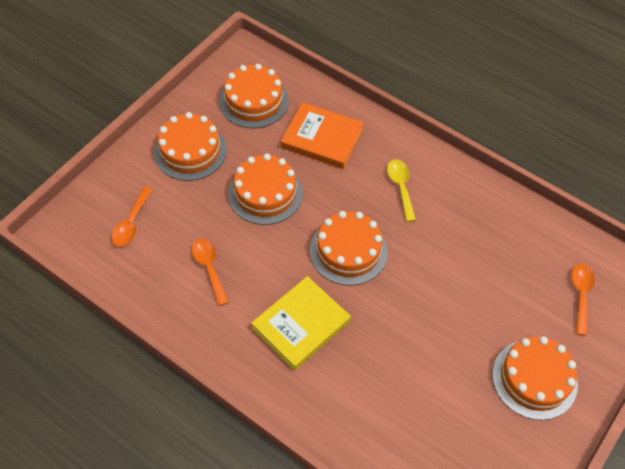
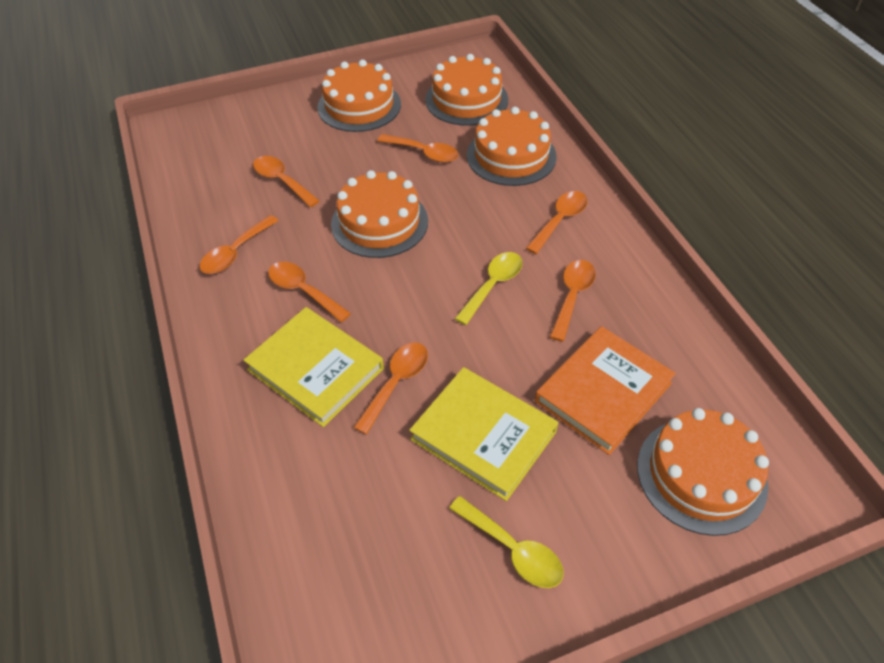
orange spoon: 3 -> 7
yellow book: 1 -> 2
yellow spoon: 1 -> 2

